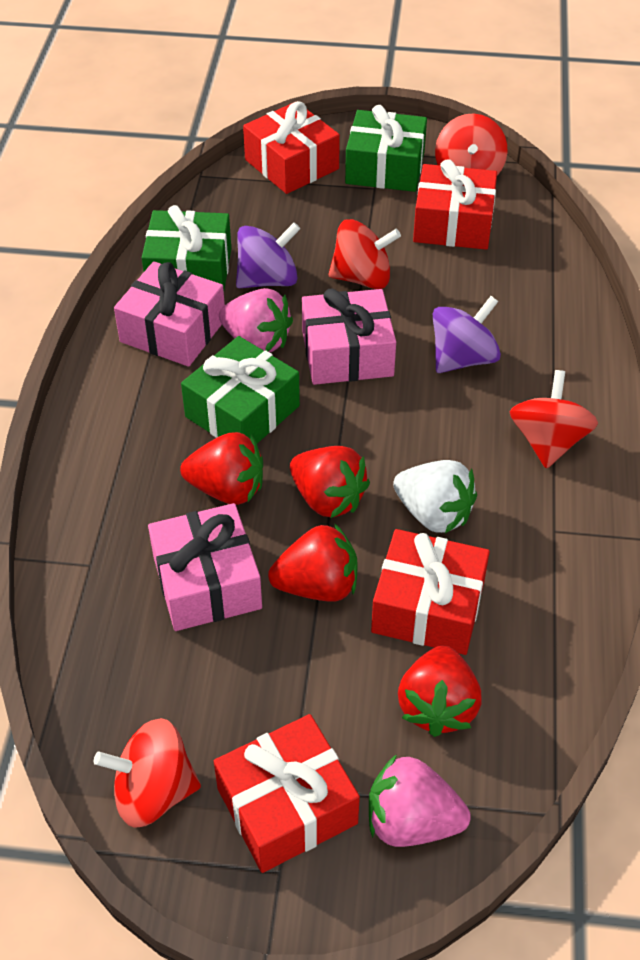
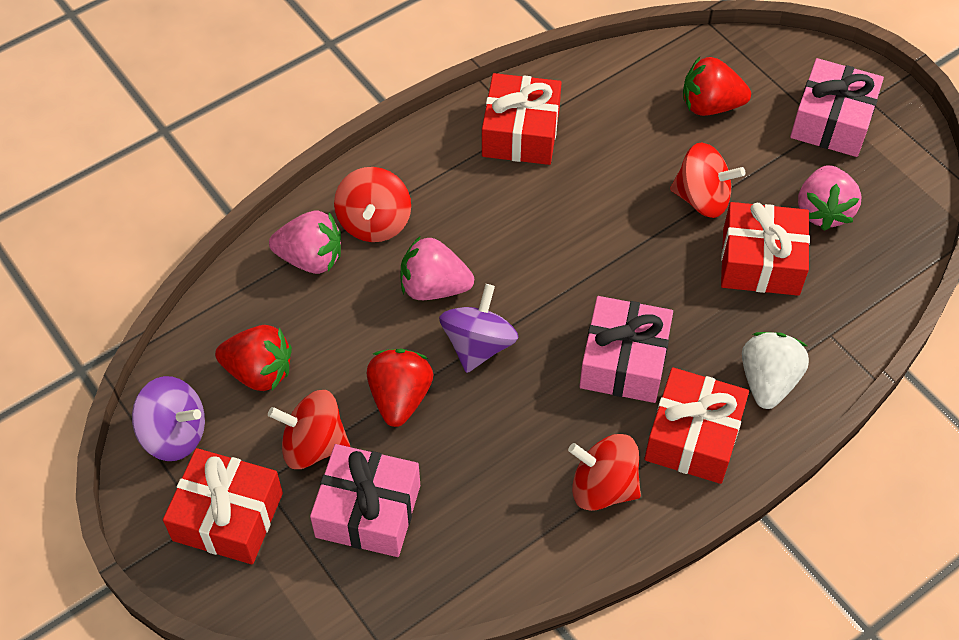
green gift: 3 -> 0
pink strawberry: 2 -> 3
red strawberry: 4 -> 3

